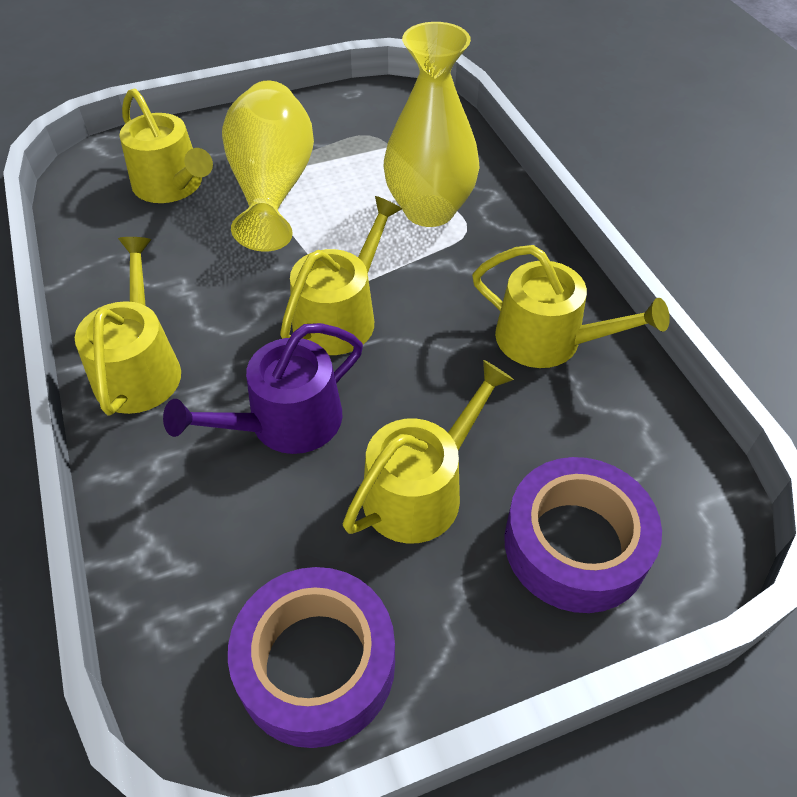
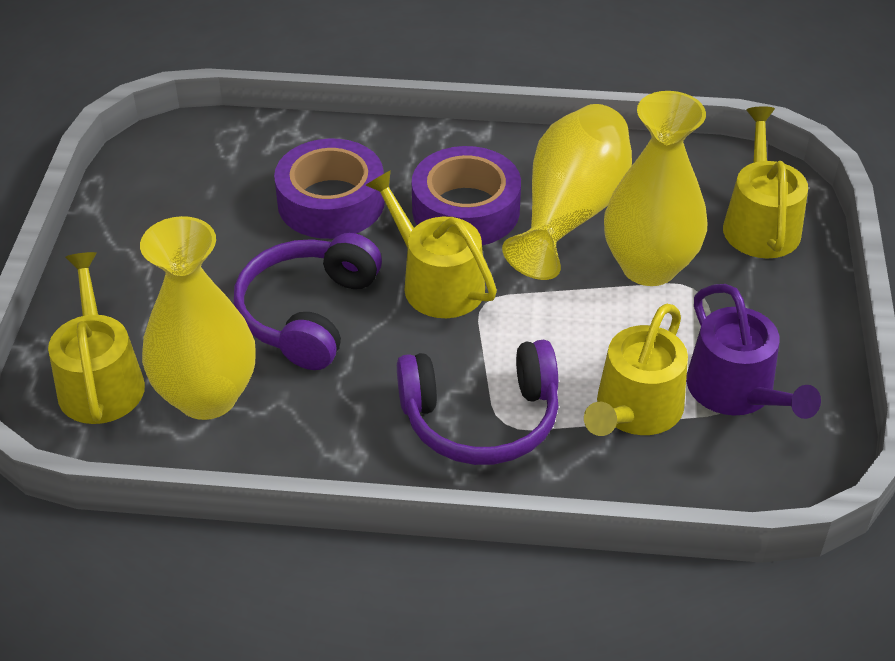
purple headphones: 0 -> 2
yellow vase: 2 -> 3
yellow watering can: 5 -> 4

